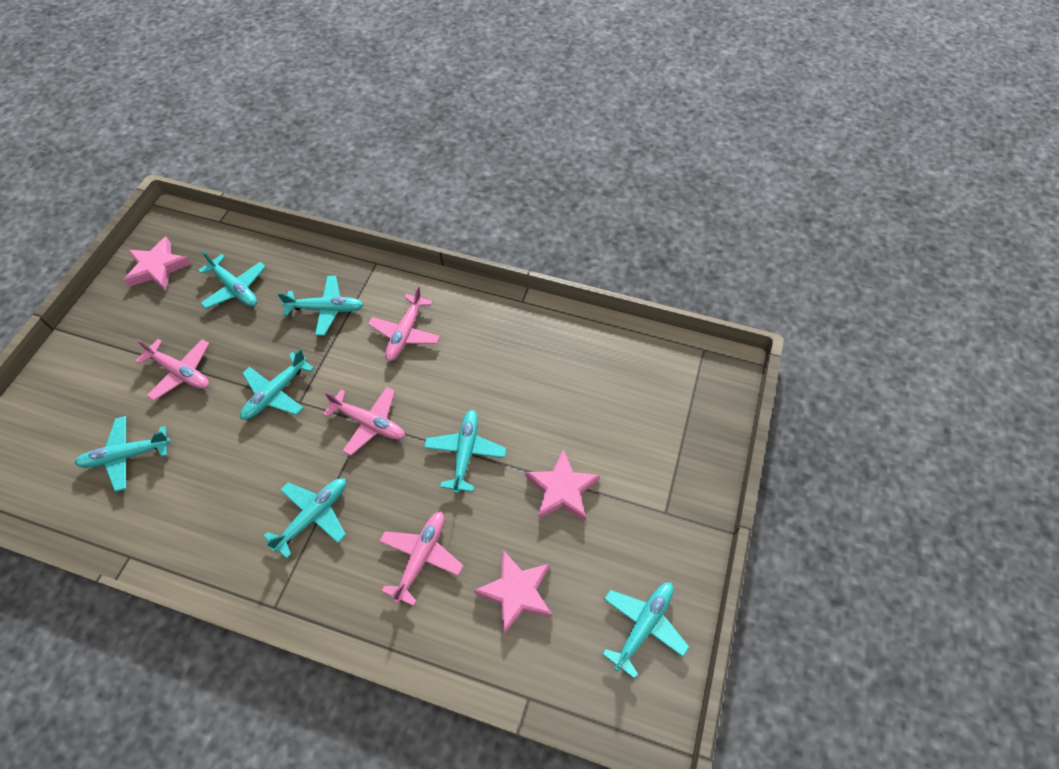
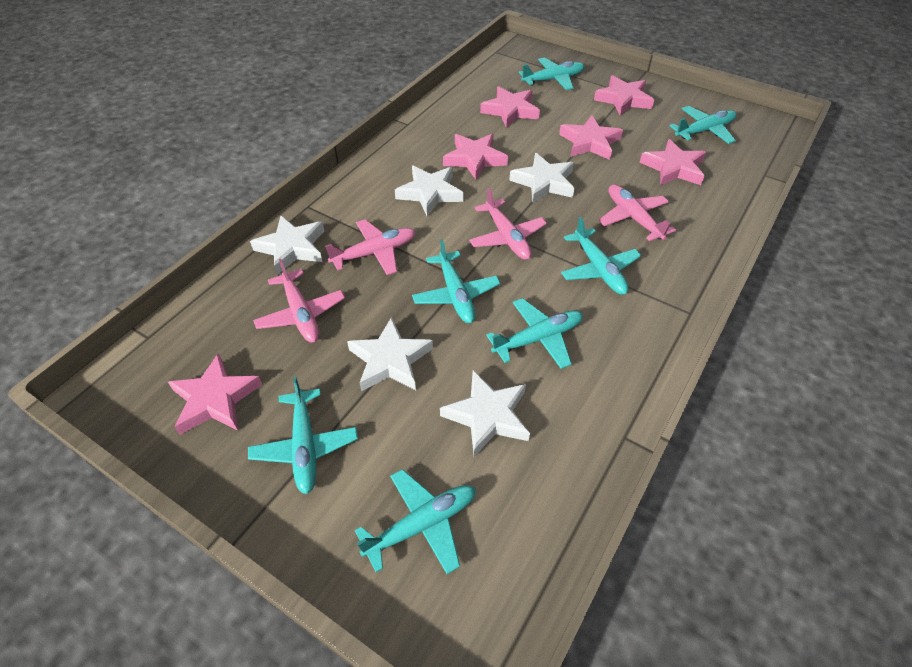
pink star: 3 -> 6
white star: 0 -> 5

